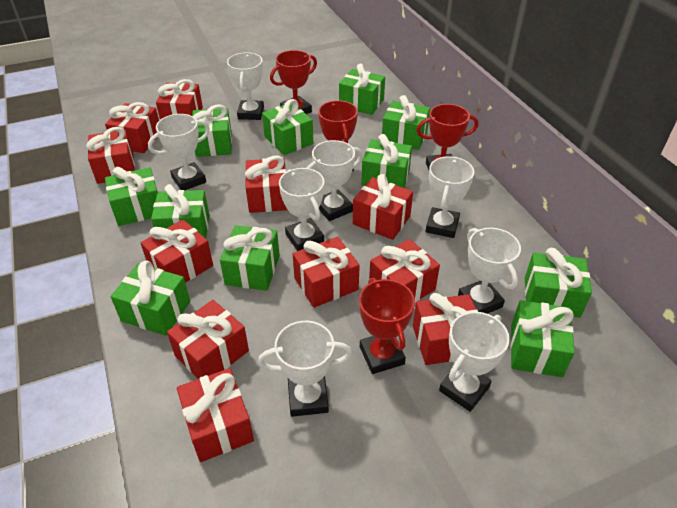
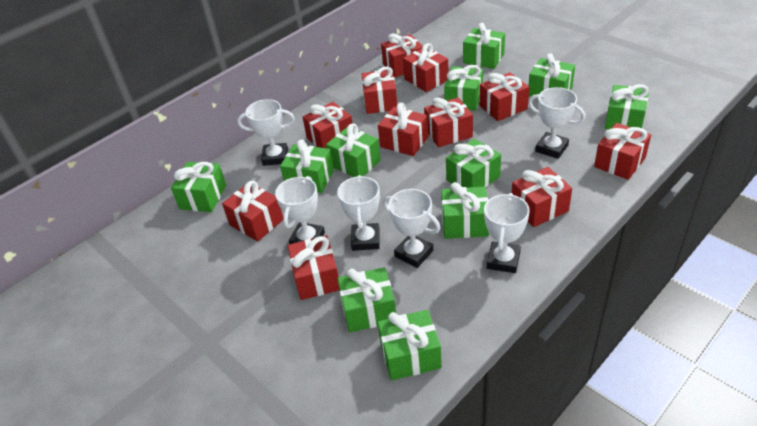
red trophy: 4 -> 0
white trophy: 8 -> 6

